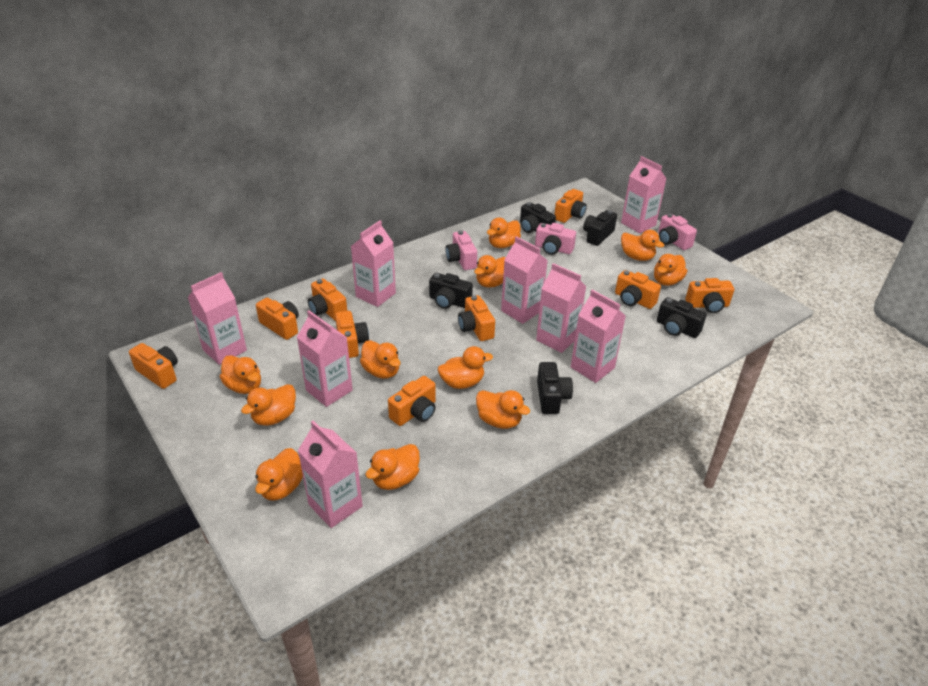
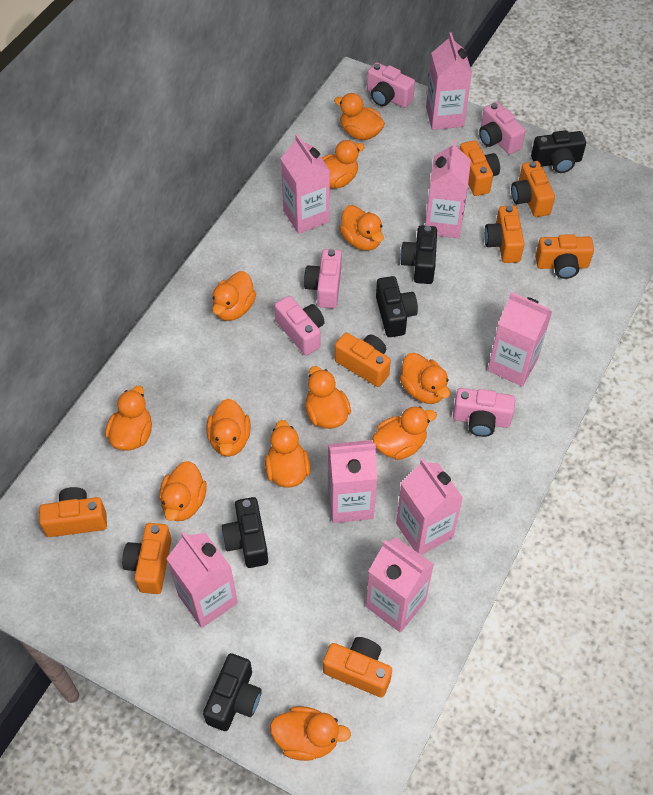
orange camera: 9 -> 8
orange duck: 11 -> 12
pink camera: 3 -> 5

